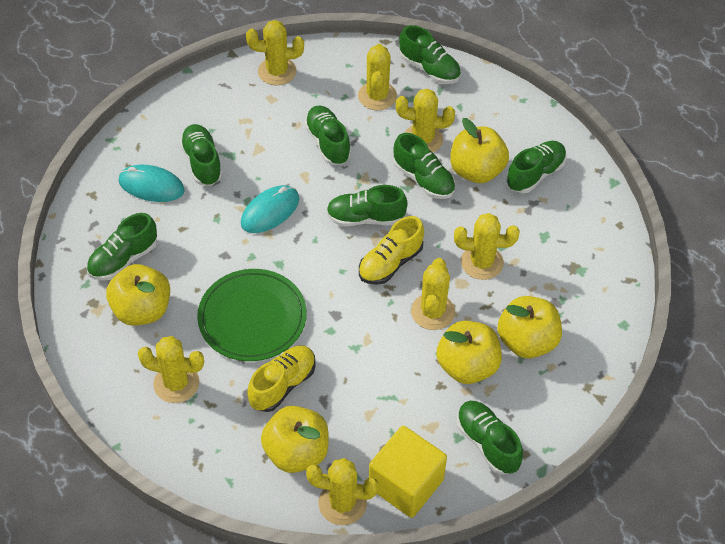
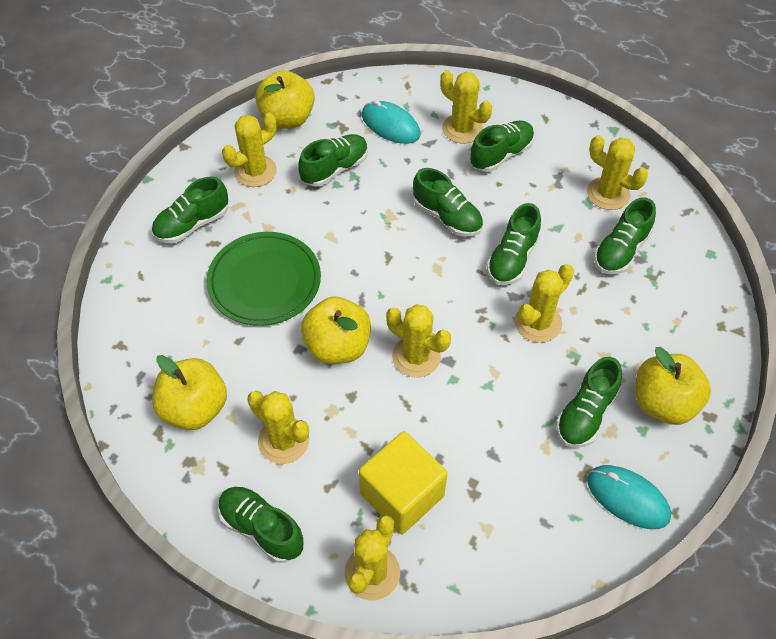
yellow apple: 5 -> 4
yellow shoe: 2 -> 0

